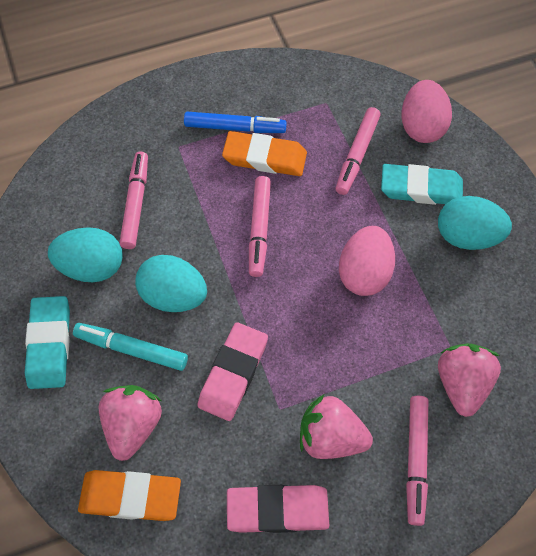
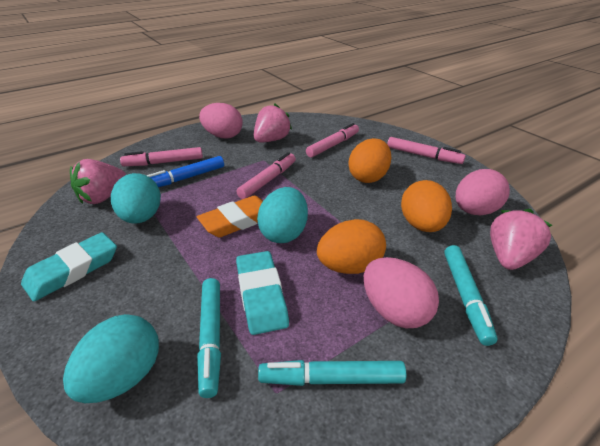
orange egg: 0 -> 3
orange eraser: 2 -> 1
pink egg: 2 -> 3
pink eraser: 2 -> 0
turquoise marker: 1 -> 3

